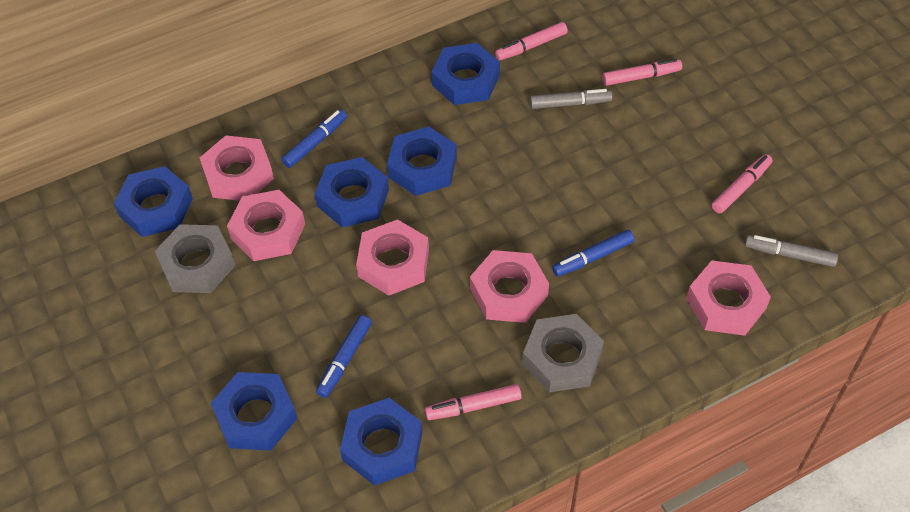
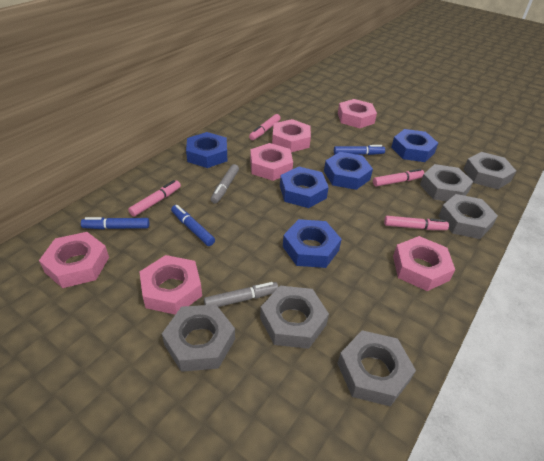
blue nut: 6 -> 5
grey nut: 2 -> 6
pink nut: 5 -> 6

